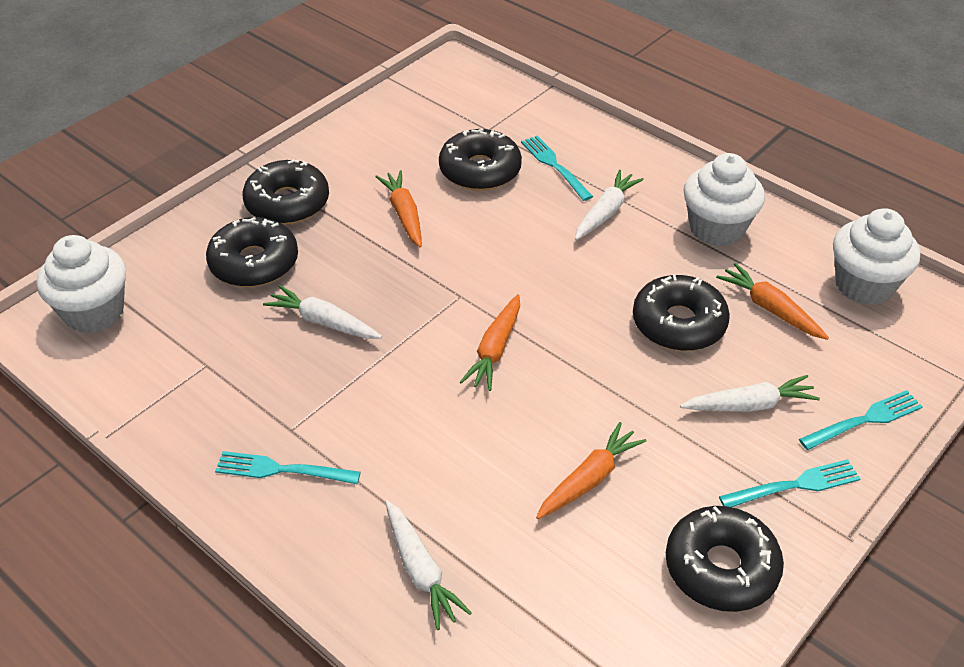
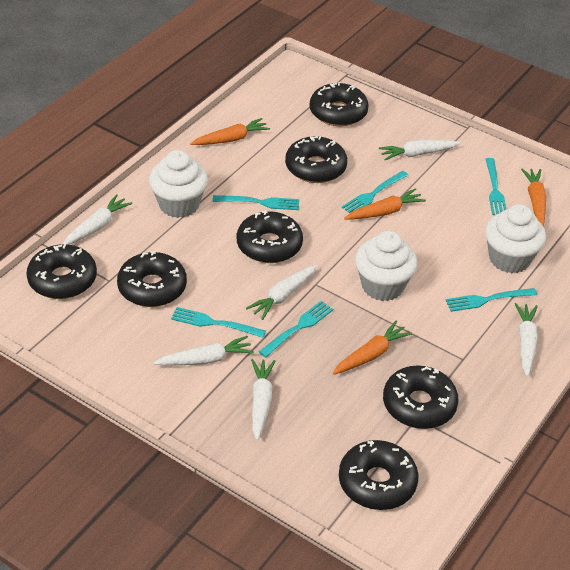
black donut: 5 -> 7
turquoise fork: 4 -> 6
white carrot: 4 -> 6

